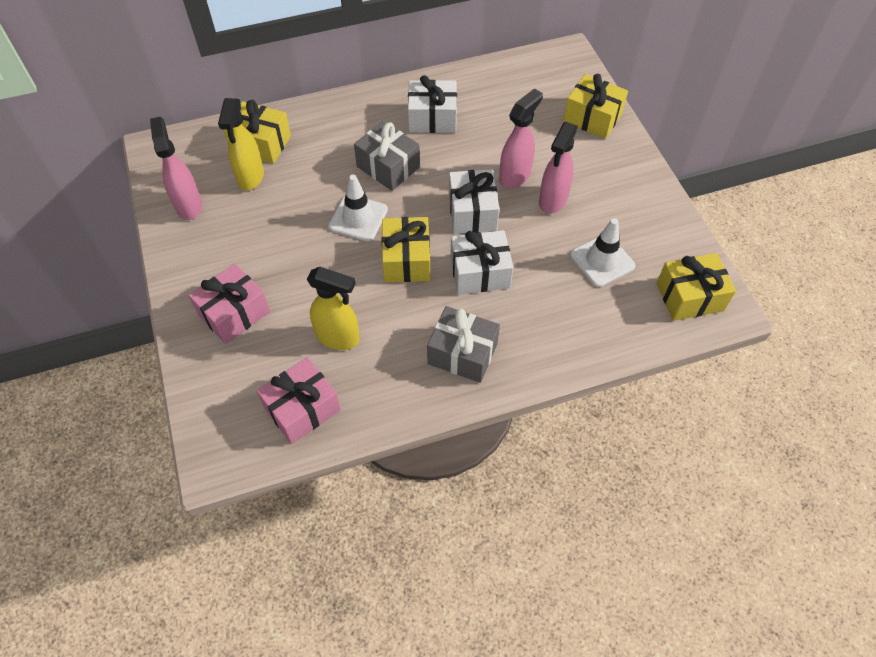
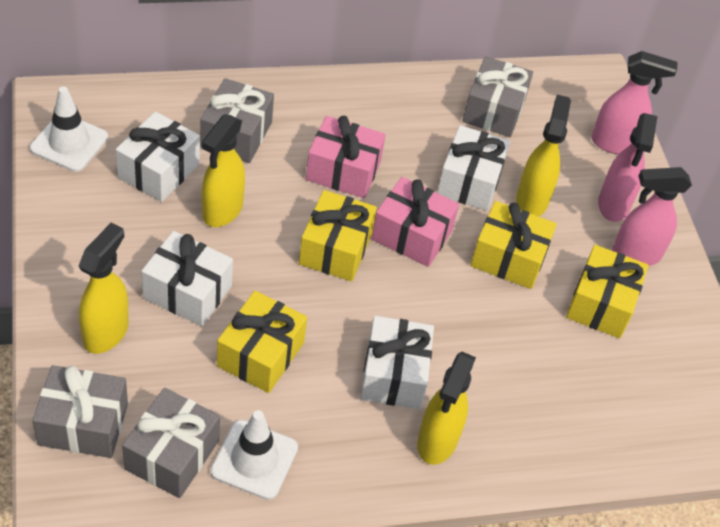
grey gift: 2 -> 4
white gift: 3 -> 4
yellow spray bottle: 2 -> 4

